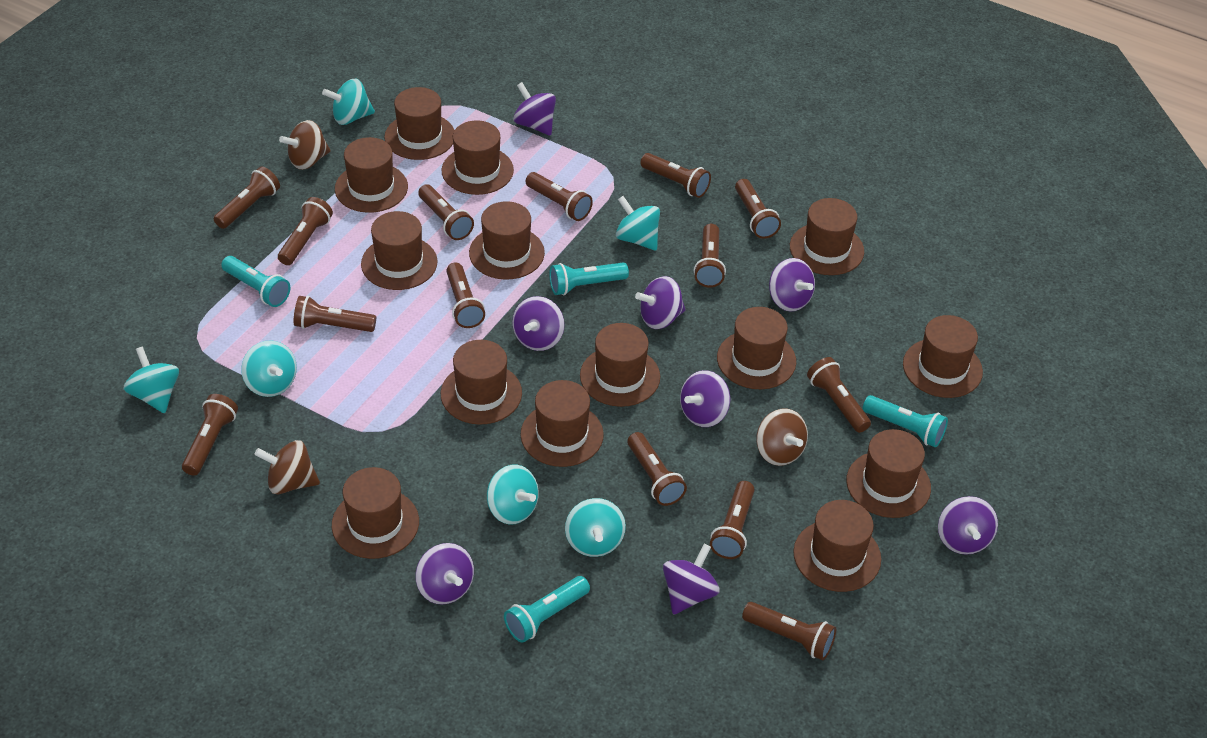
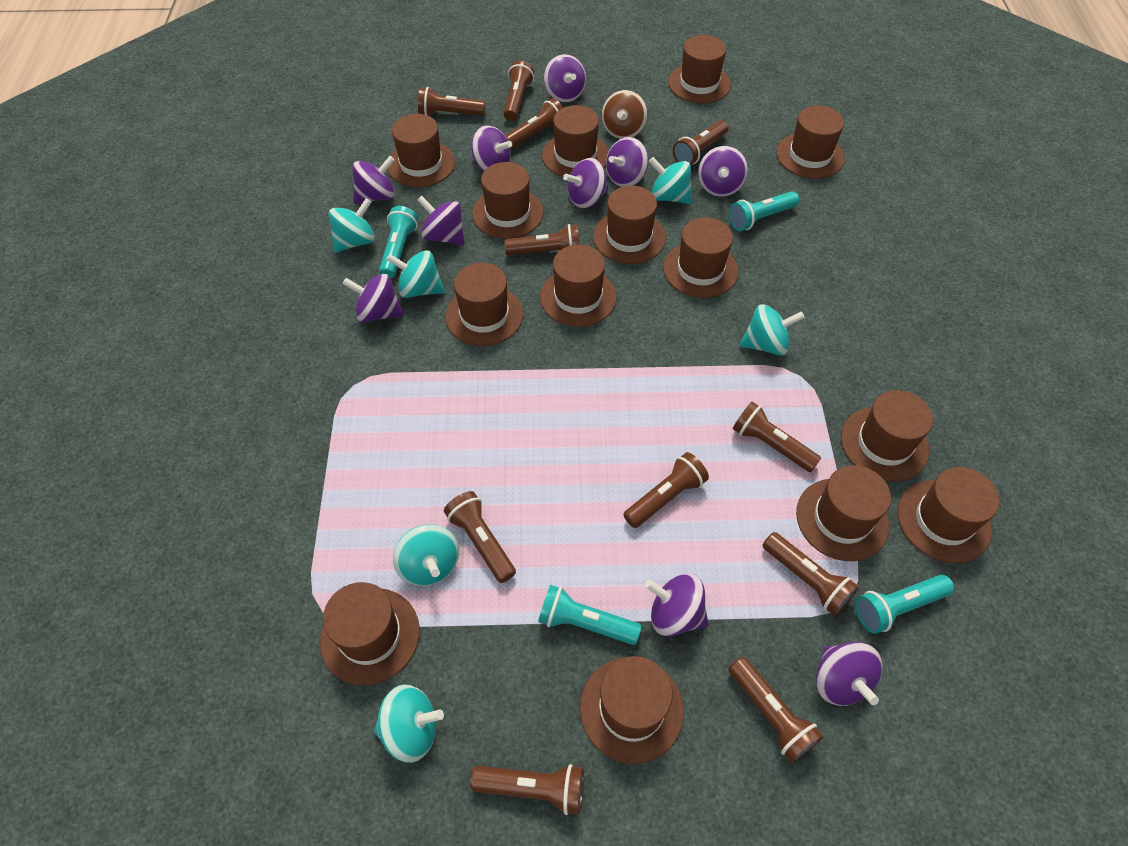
brown flashlight: 14 -> 11
brown spinning top: 3 -> 1
purple spinning top: 8 -> 10

